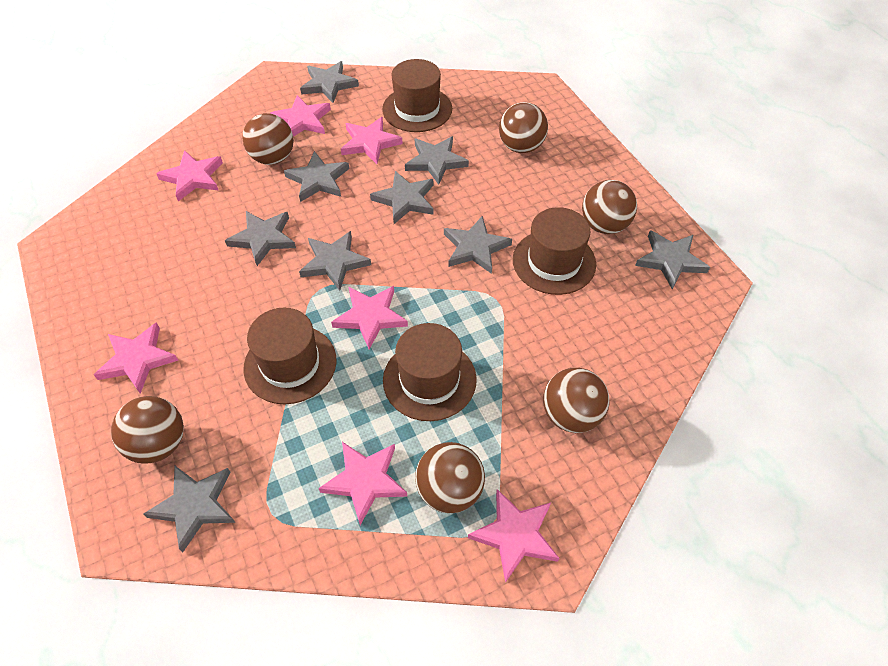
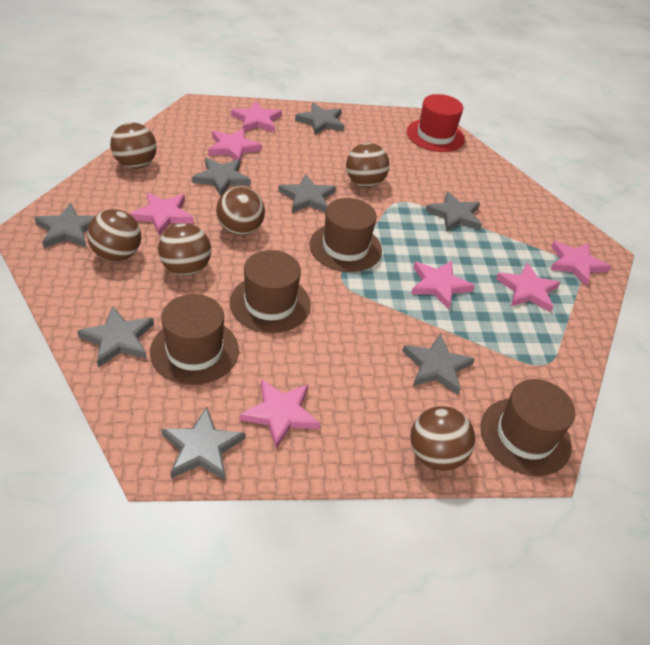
grey star: 9 -> 8
red hat: 0 -> 1

